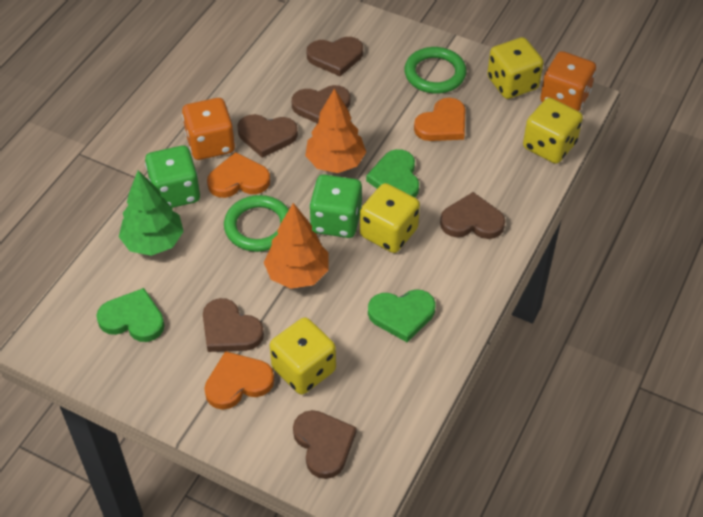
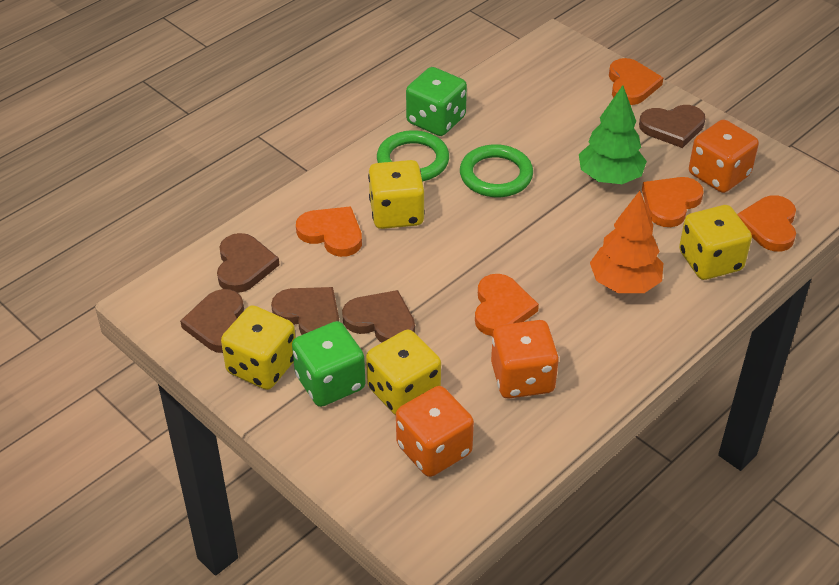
brown heart: 6 -> 5
green heart: 3 -> 0
orange dice: 2 -> 3
orange heart: 3 -> 5
orange tree: 2 -> 1

